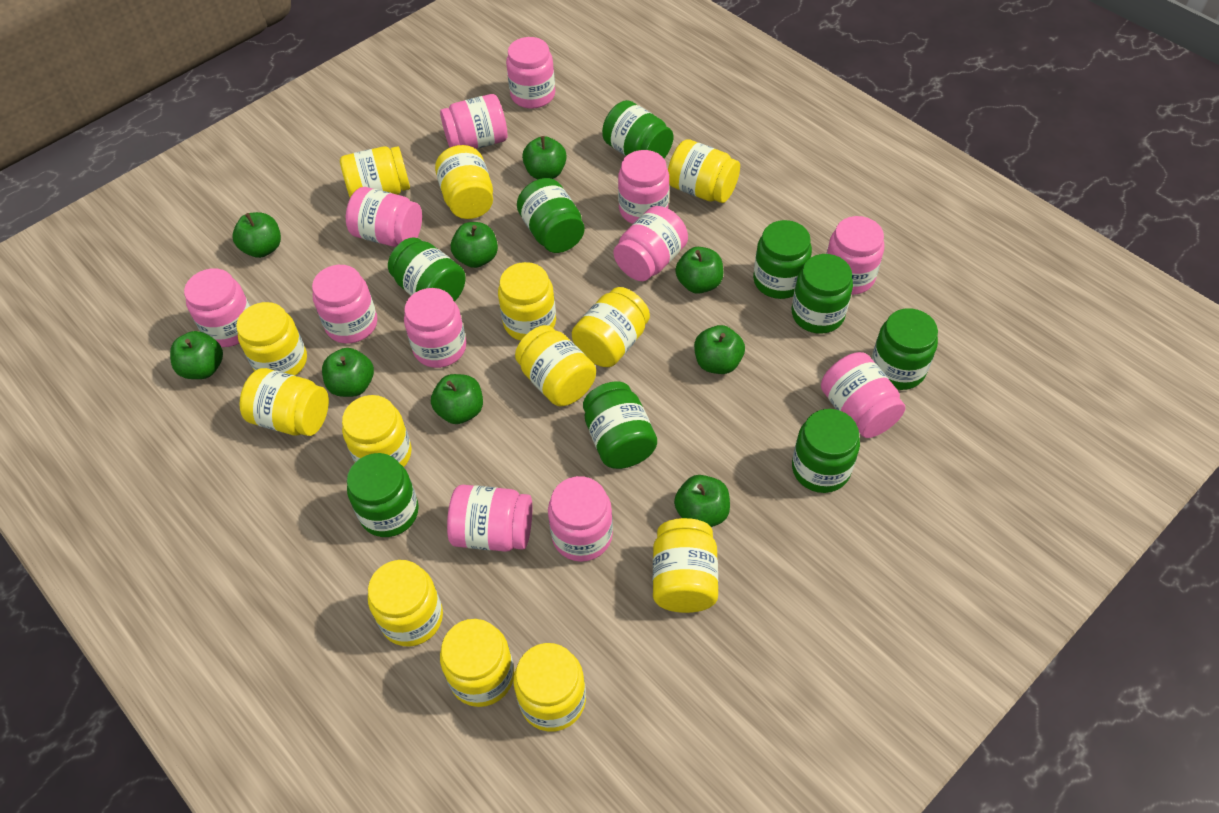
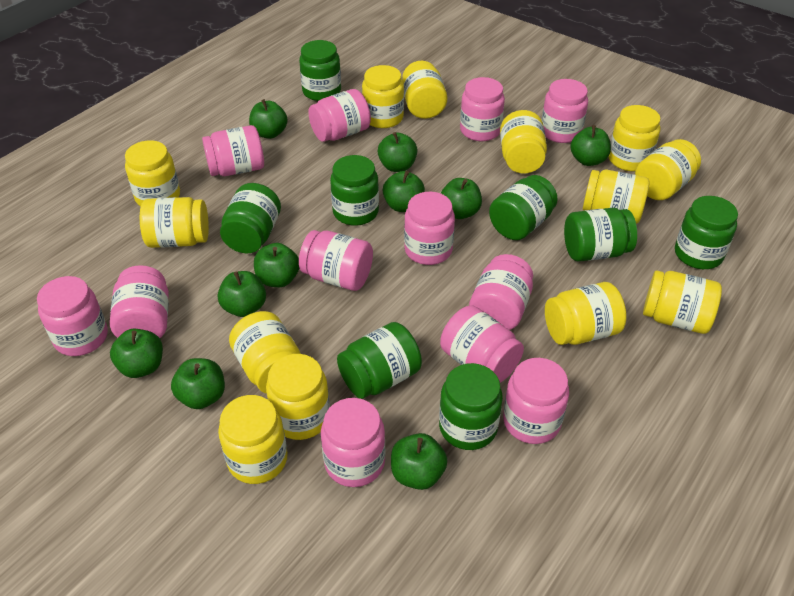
green apple: 9 -> 10
green jar: 9 -> 8

